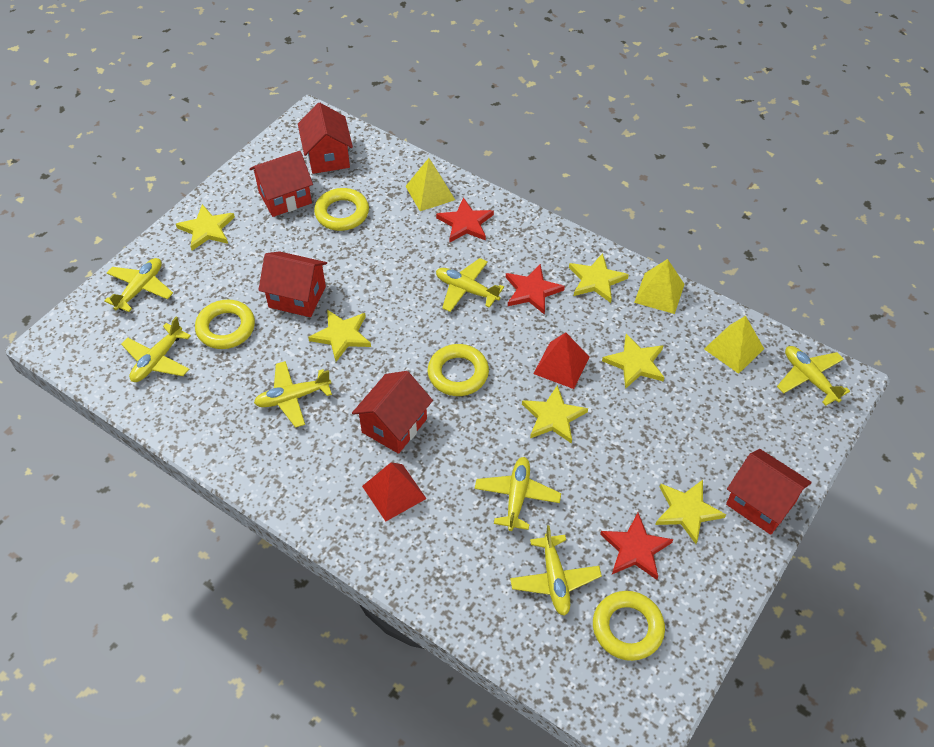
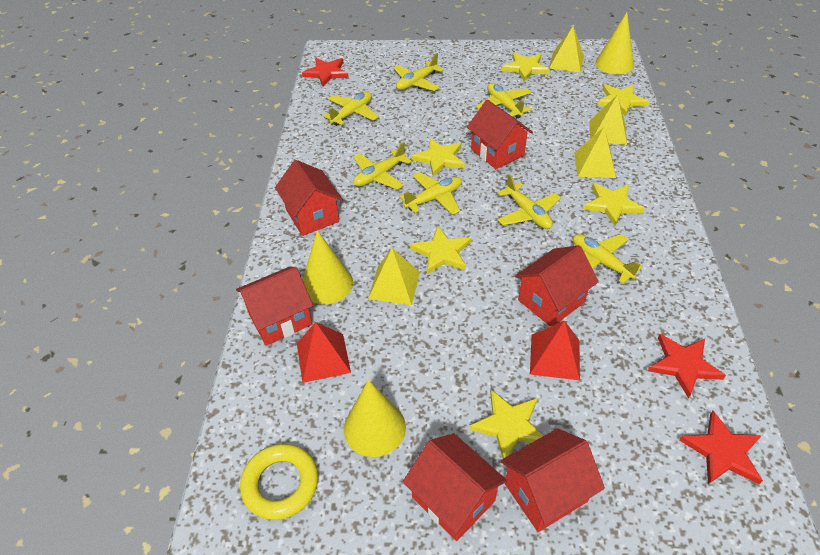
red house: 5 -> 6
yellow cone: 0 -> 3
yellow pyramid: 3 -> 4
yellow ring: 4 -> 1

